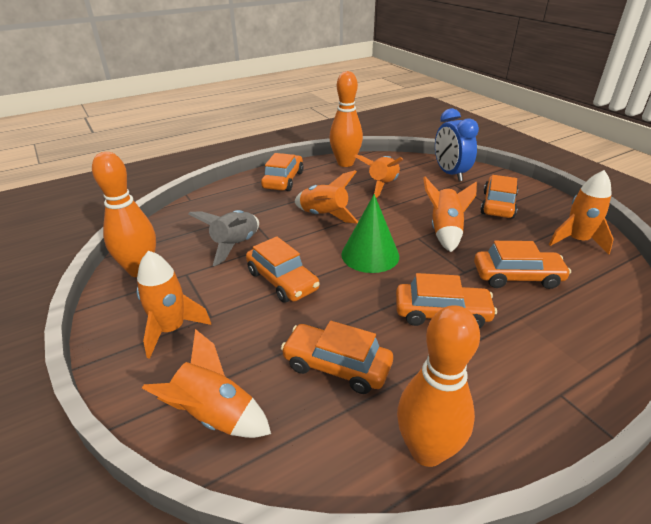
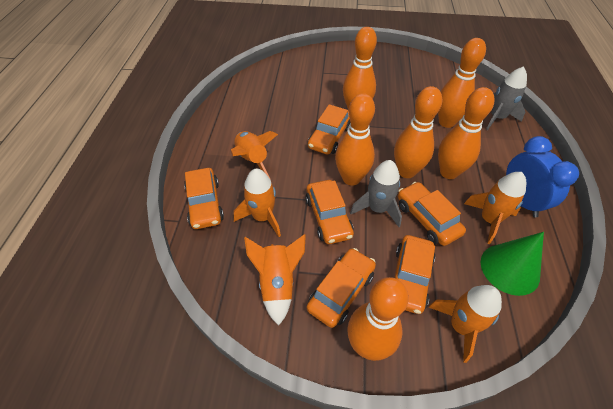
grey rocket: 1 -> 2
orange bowling pin: 3 -> 6
orange rocket: 6 -> 5

